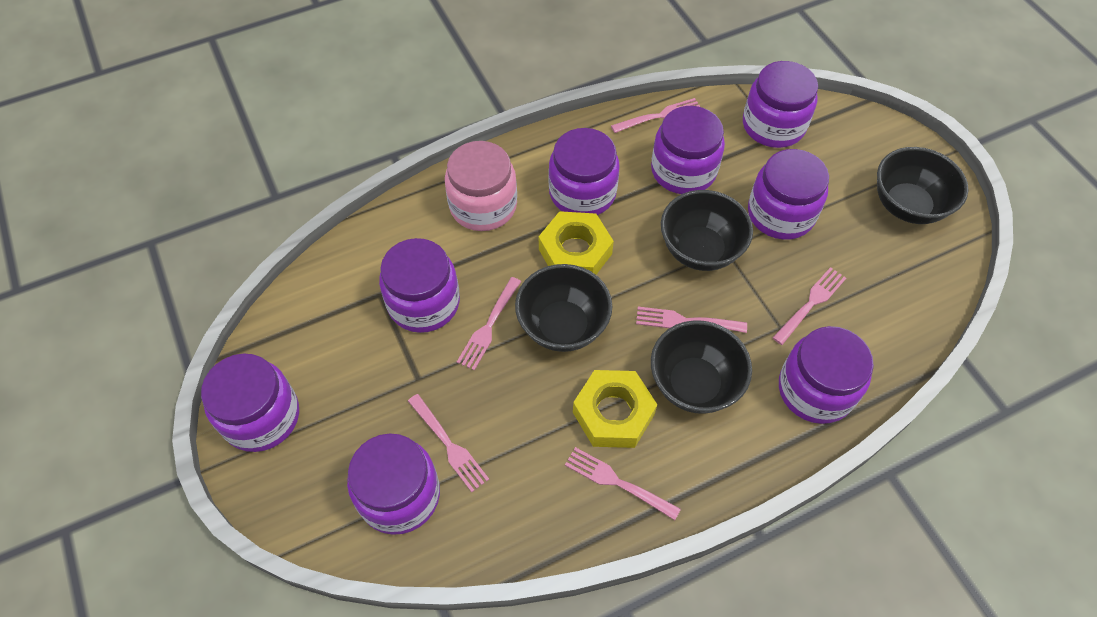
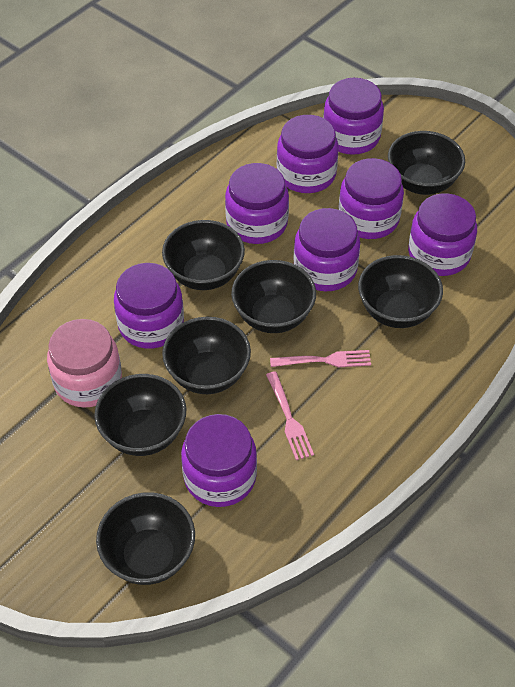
black bowl: 4 -> 7
pink fork: 6 -> 2
yellow nut: 2 -> 0

